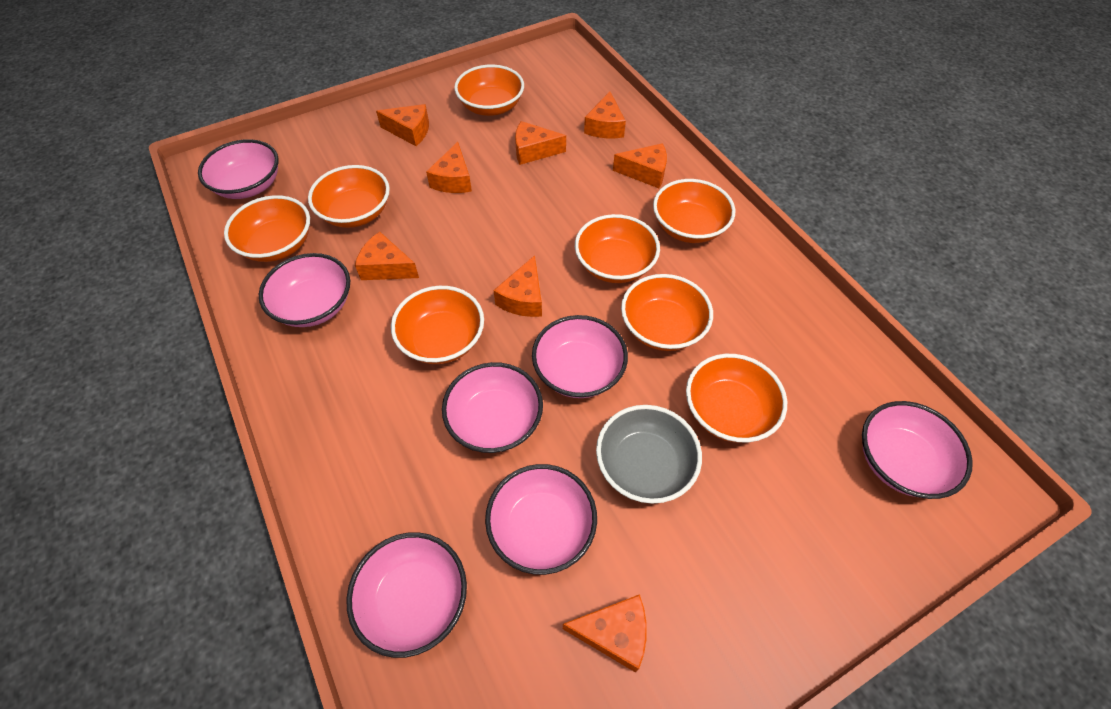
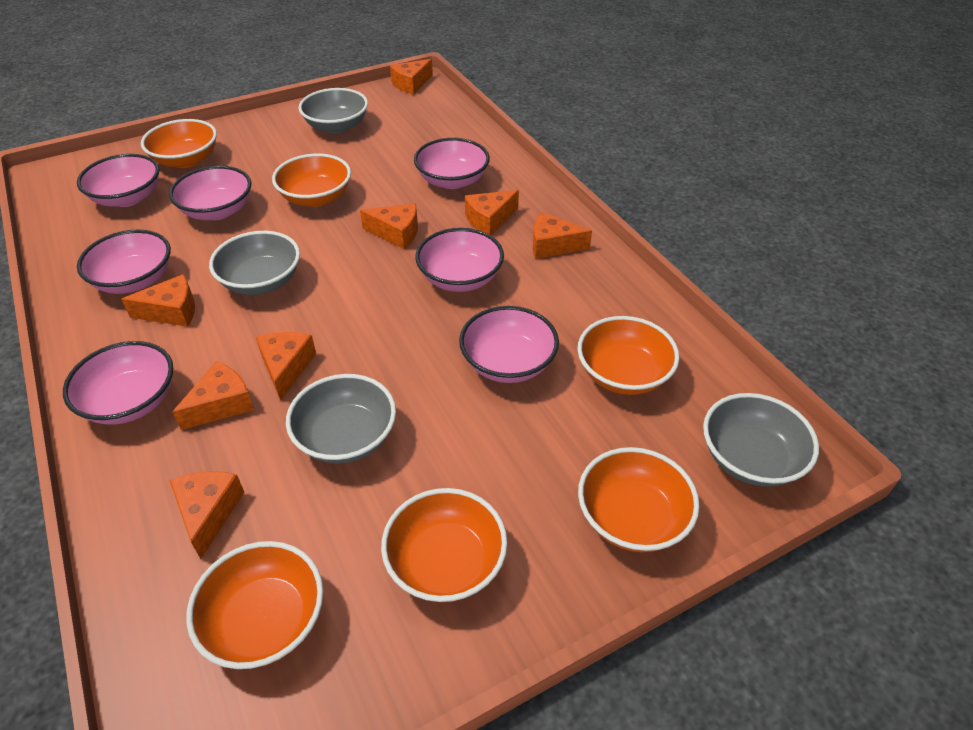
grey bowl: 1 -> 4
orange bowl: 8 -> 6

